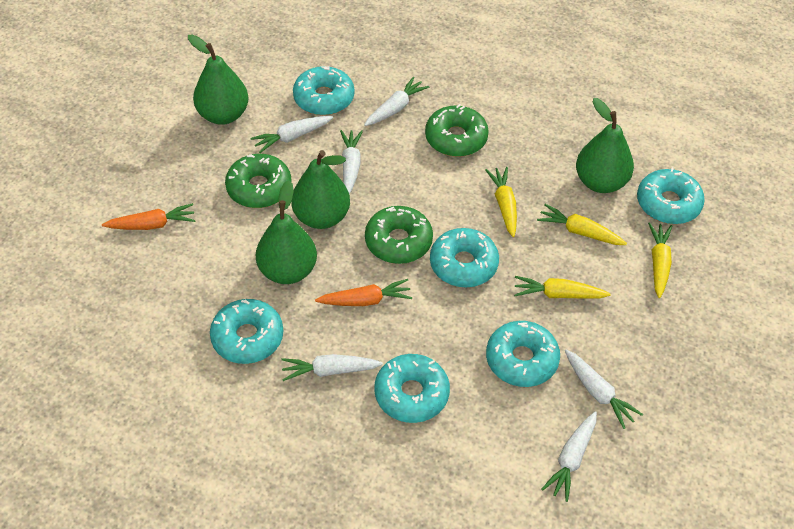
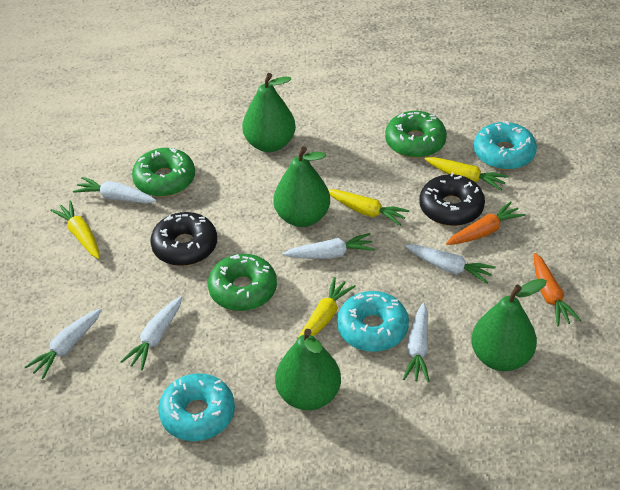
black donut: 0 -> 2
turquoise donut: 6 -> 3

